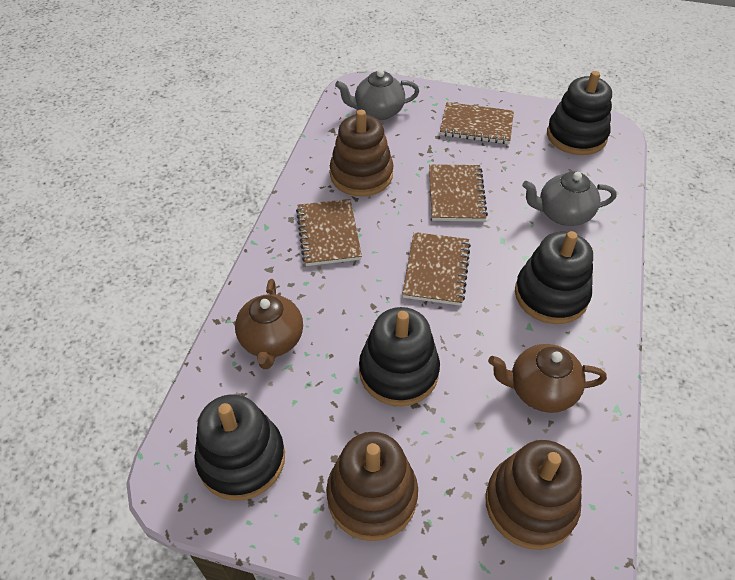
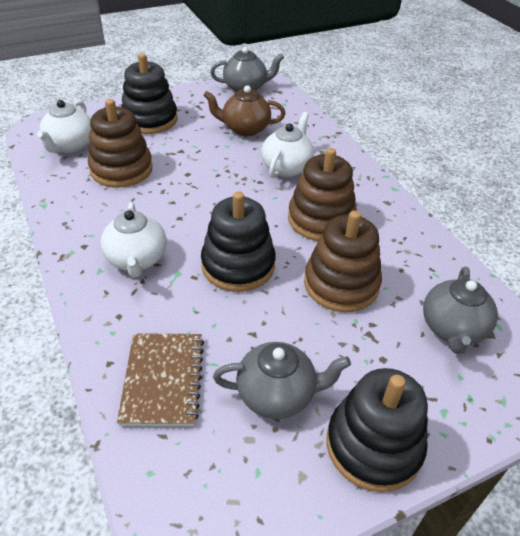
black stacking toy: 4 -> 3
brown notebook: 4 -> 1
brown teapot: 2 -> 1
grey teapot: 2 -> 3
white teapot: 0 -> 3

